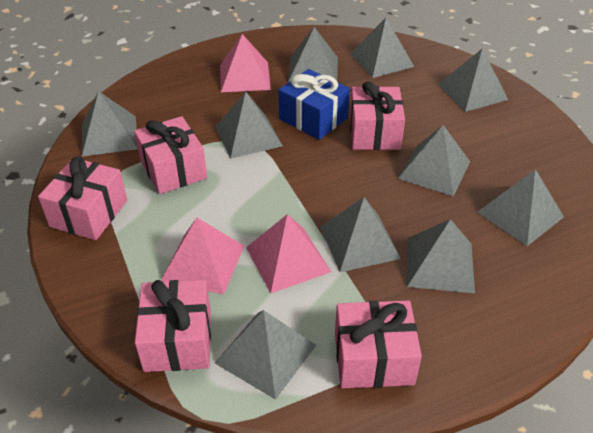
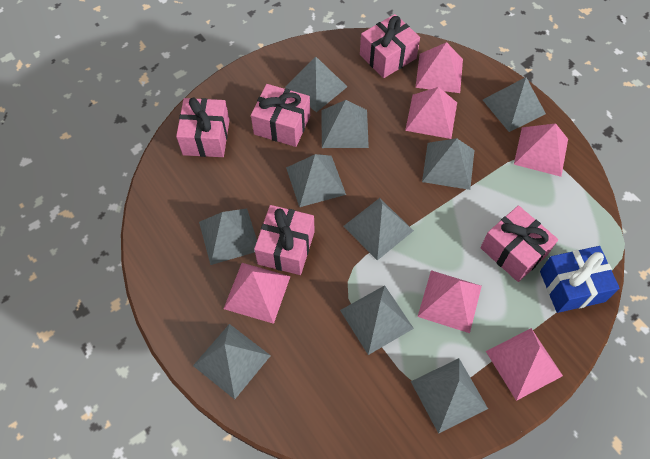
pink pyramid: 3 -> 6

